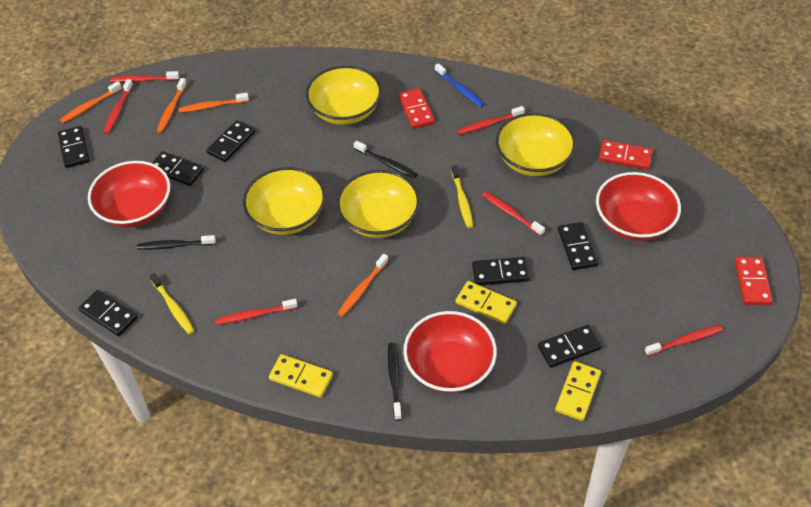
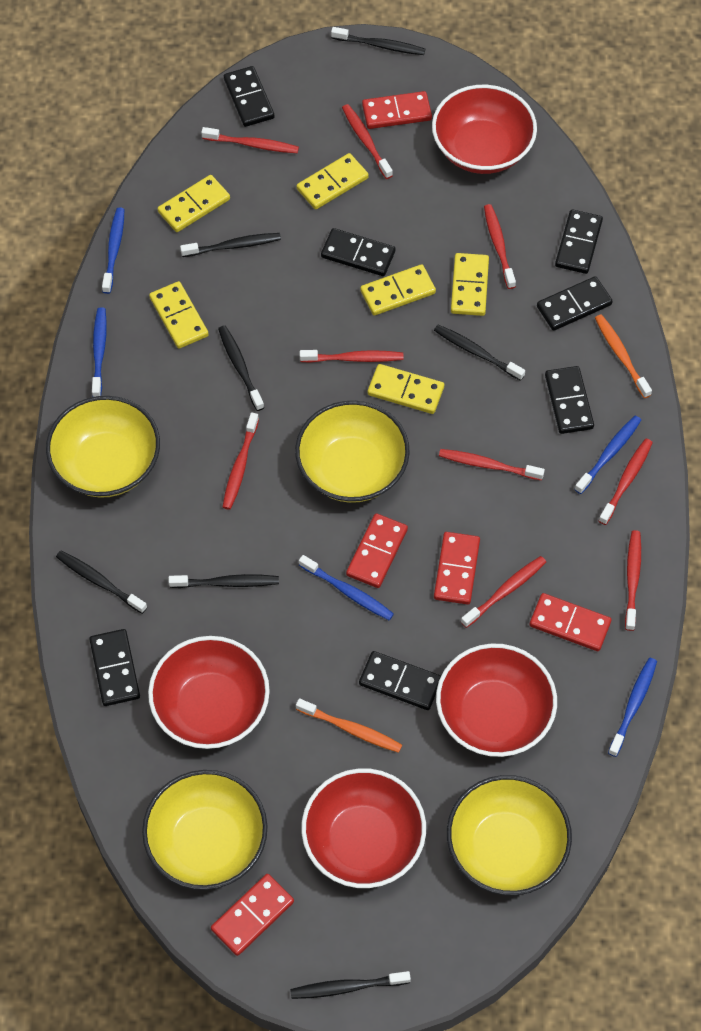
black toothbrush: 3 -> 7
blue toothbrush: 1 -> 5
orange toothbrush: 4 -> 2
red bowl: 3 -> 4
red domino: 3 -> 5
red toothbrush: 6 -> 9
yellow domino: 3 -> 6
yellow toothbrush: 2 -> 0

